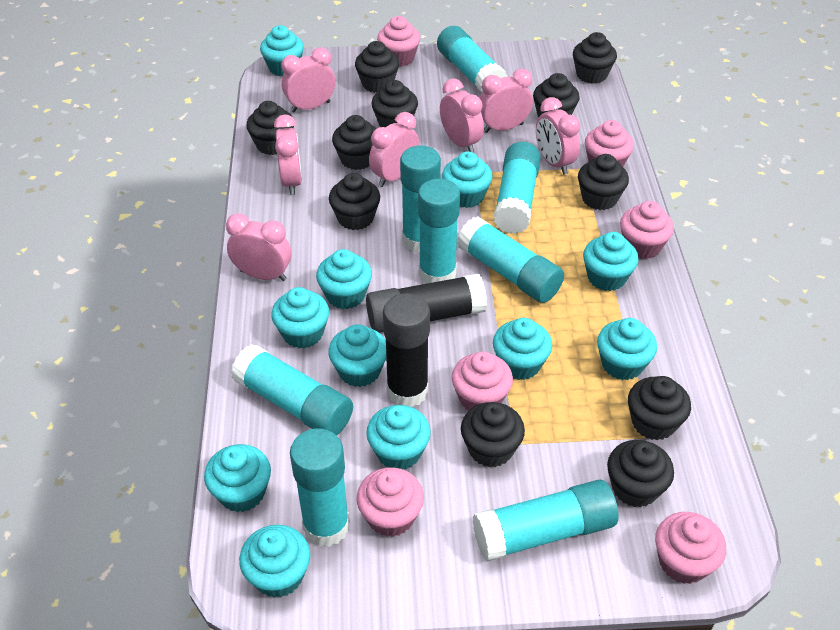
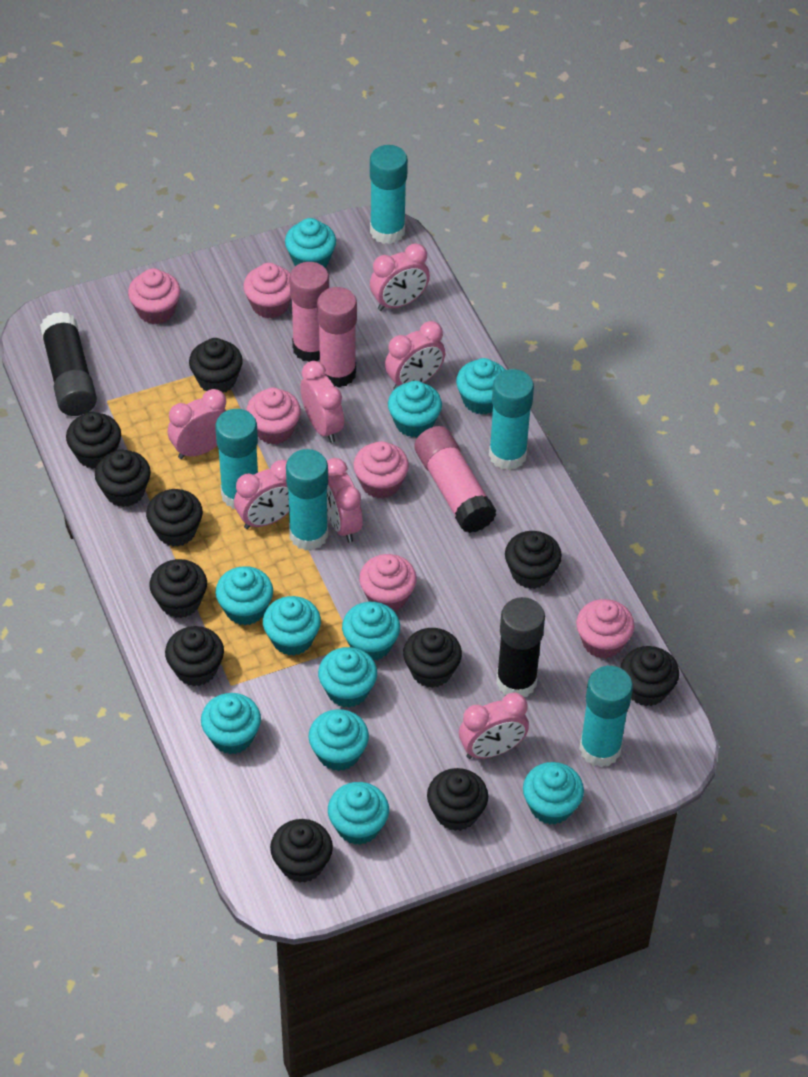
pink glue stick: 0 -> 3
turquoise glue stick: 8 -> 5

